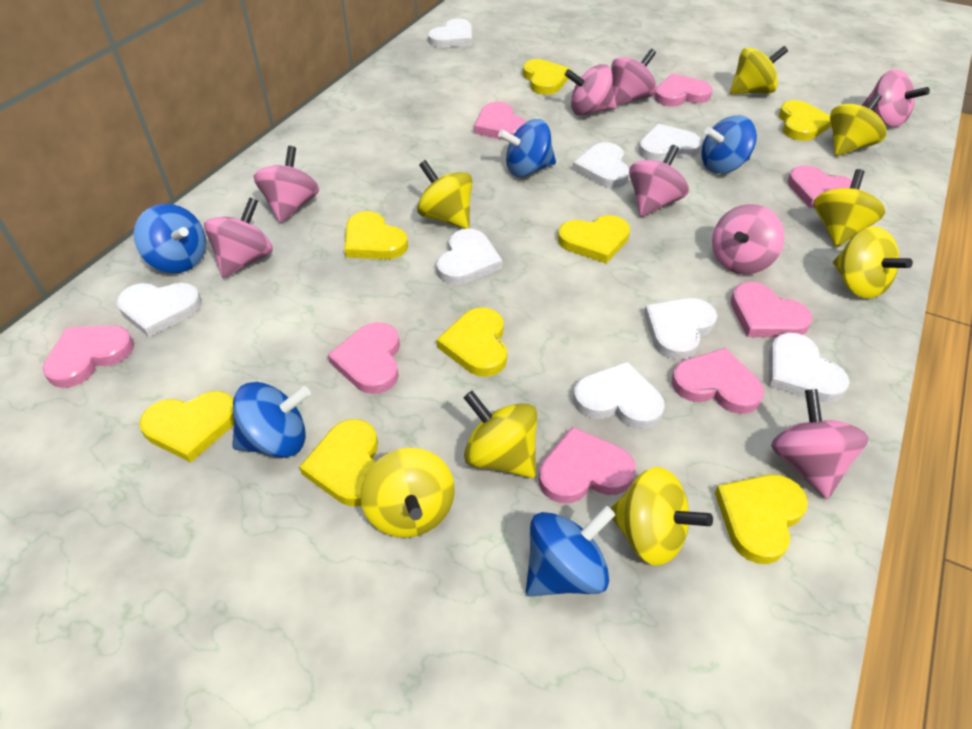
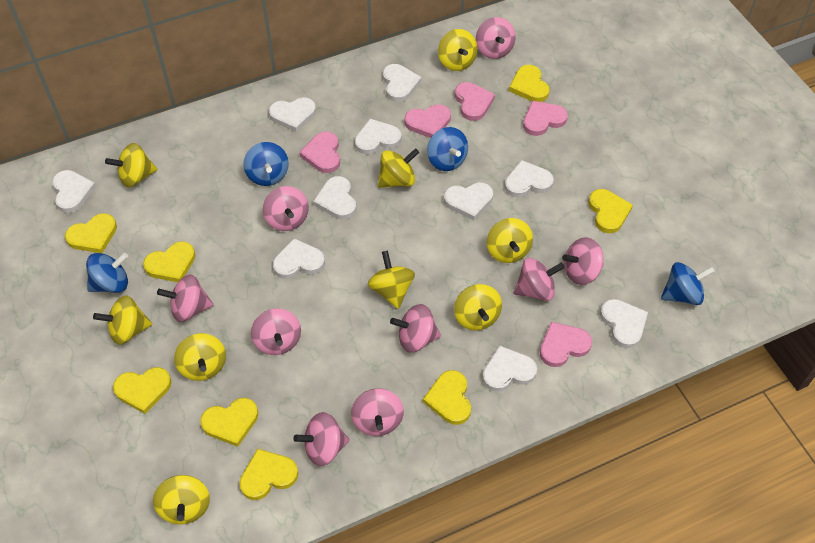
blue spinning top: 5 -> 4
pink heart: 8 -> 5
pink spinning top: 8 -> 9
white heart: 8 -> 10
yellow spinning top: 8 -> 9

